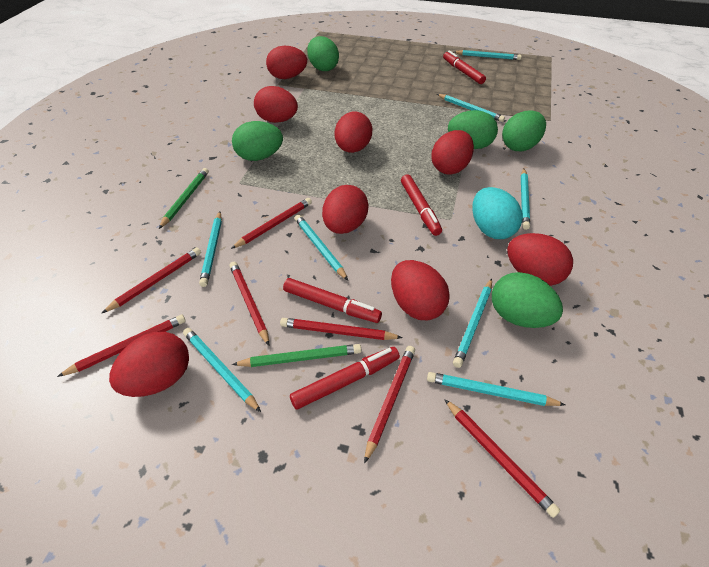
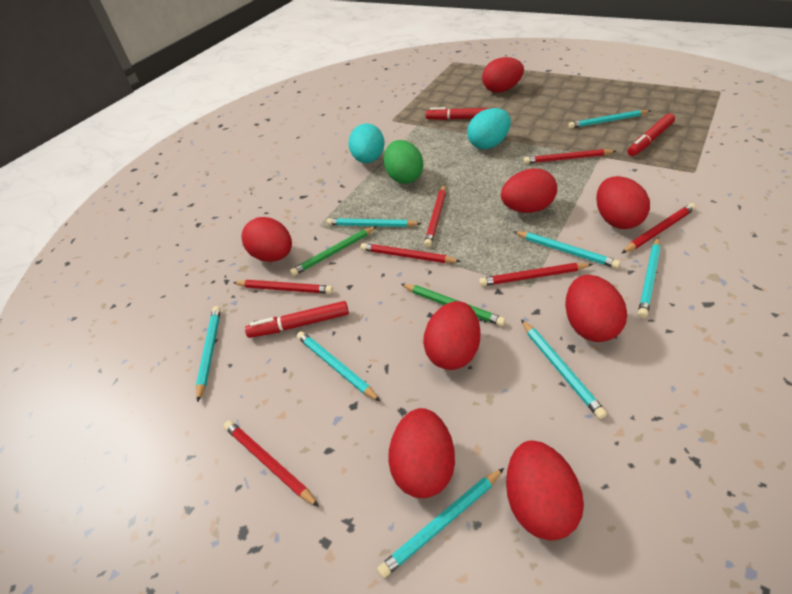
green egg: 5 -> 1
red marker: 4 -> 3
turquoise egg: 1 -> 2

